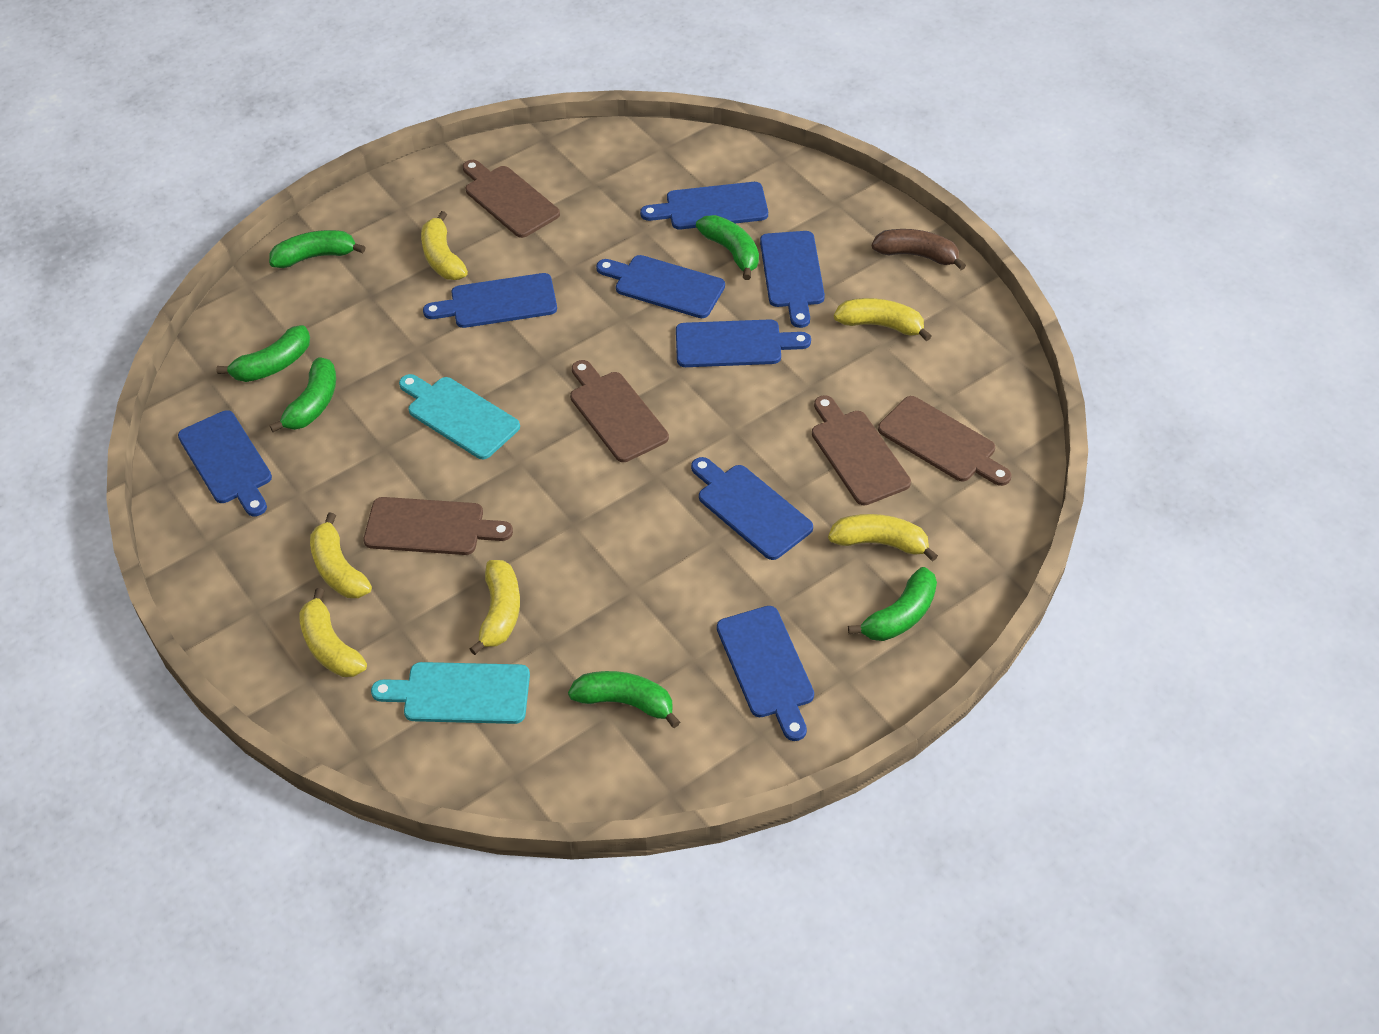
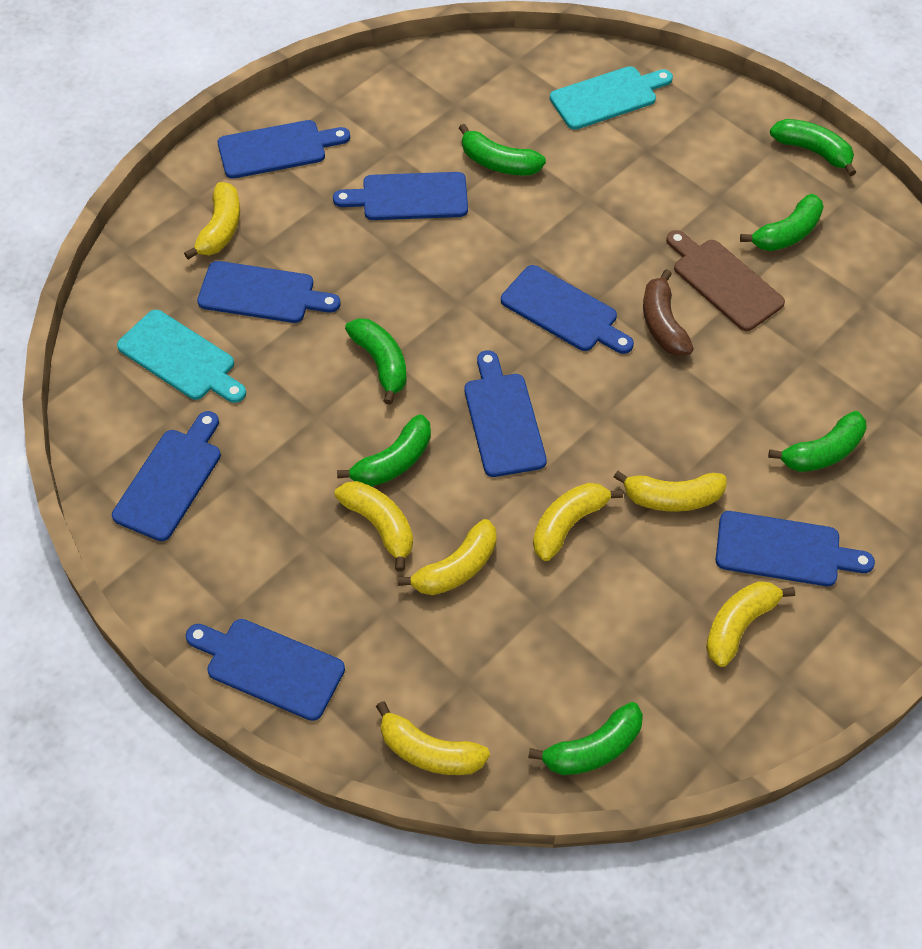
brown cutting board: 5 -> 1
green banana: 6 -> 7
yellow banana: 6 -> 7

